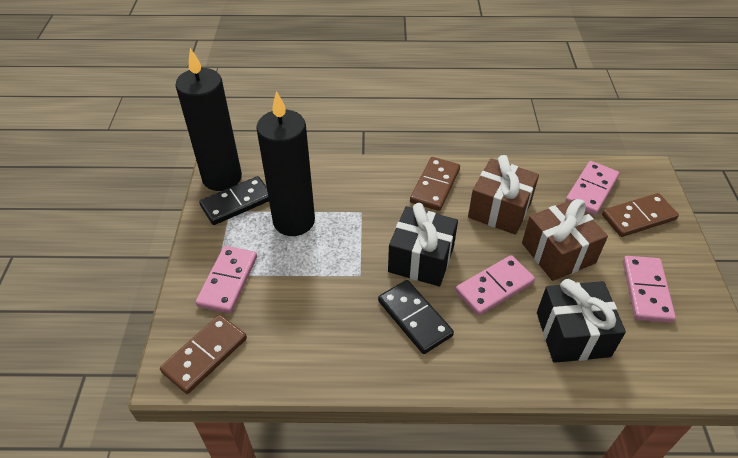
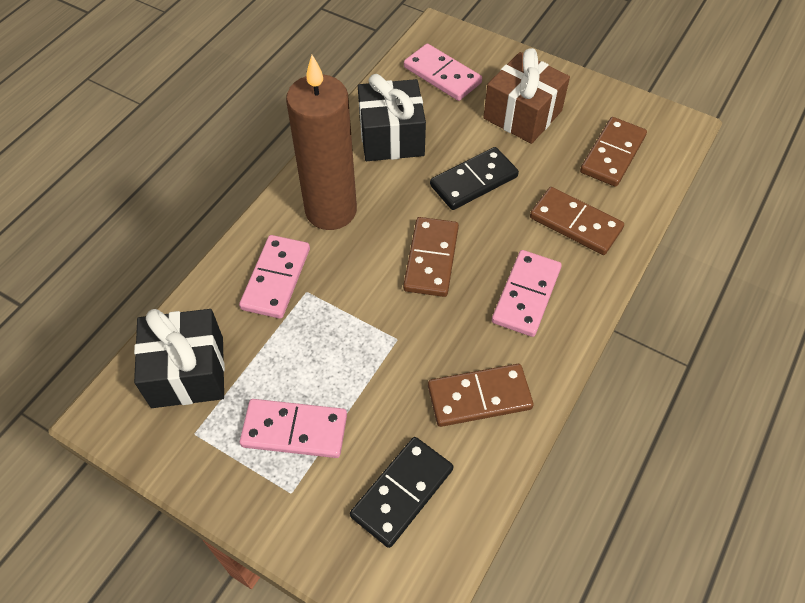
black candle: 2 -> 0
brown candle: 0 -> 1
brown domino: 3 -> 4
brown gift: 2 -> 1

